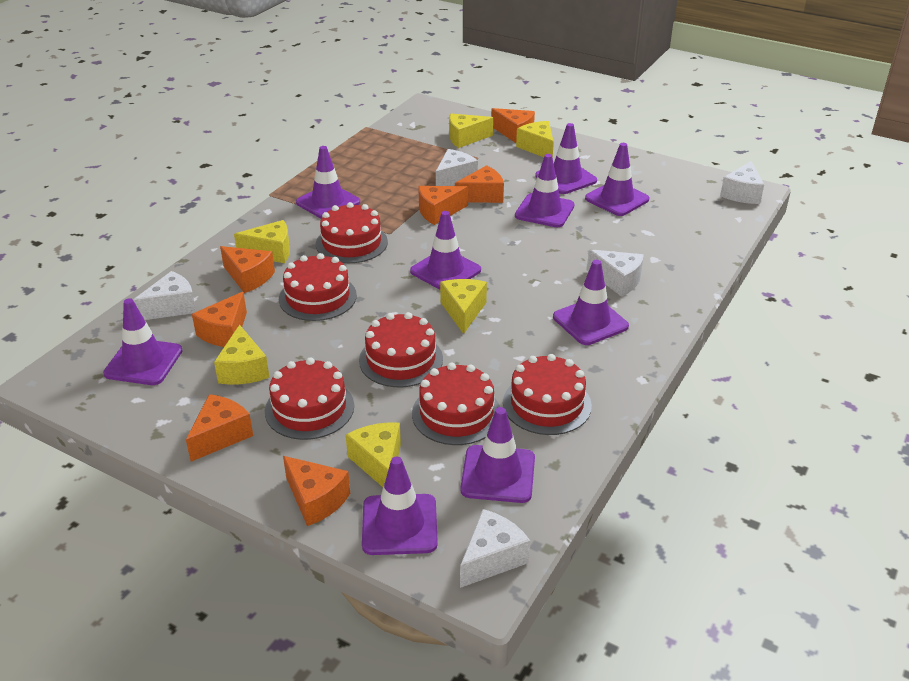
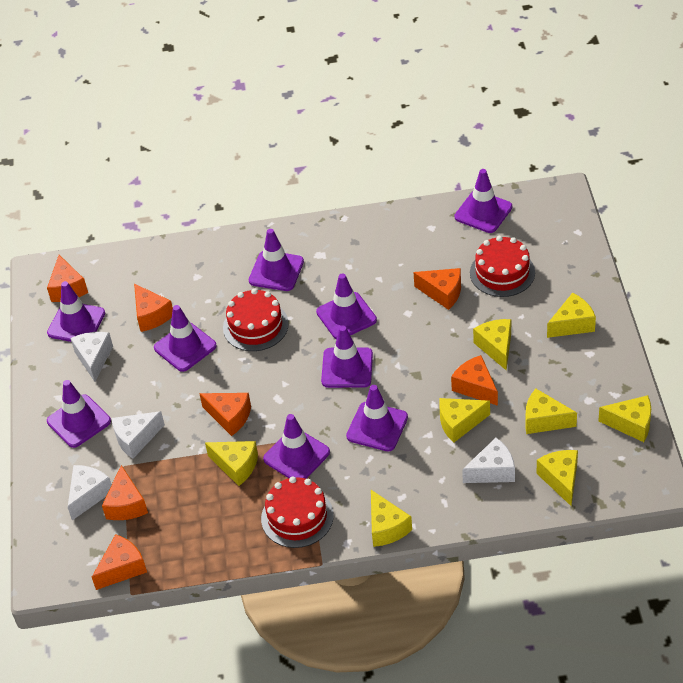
red cake: 6 -> 3
white cheese: 5 -> 4
yellow cheese: 6 -> 8

